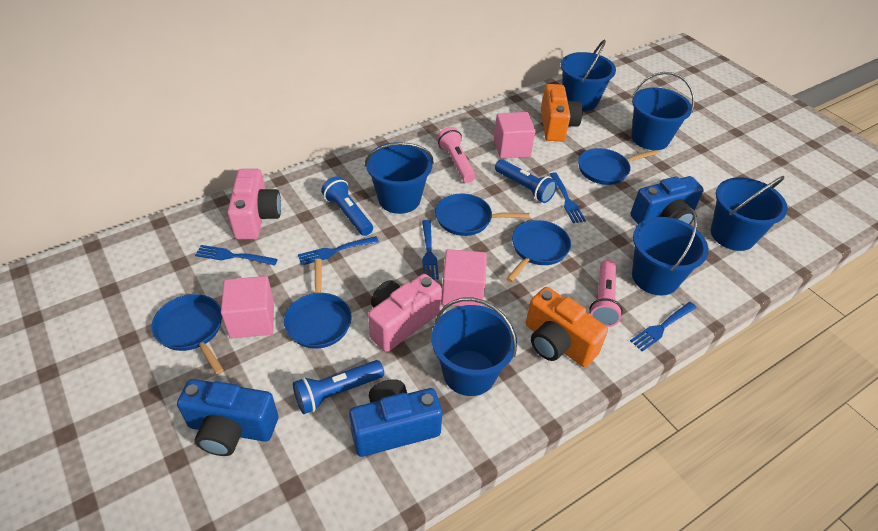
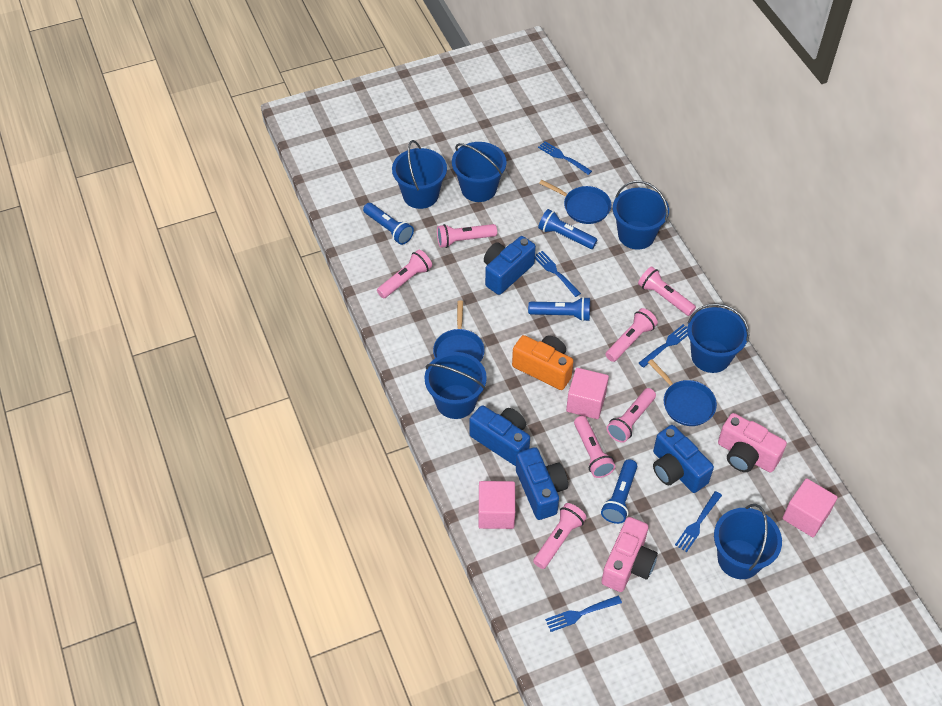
blue camera: 3 -> 4
blue flashlight: 3 -> 4
blue pan: 5 -> 3
orange camera: 2 -> 1
pink flashlight: 2 -> 7

